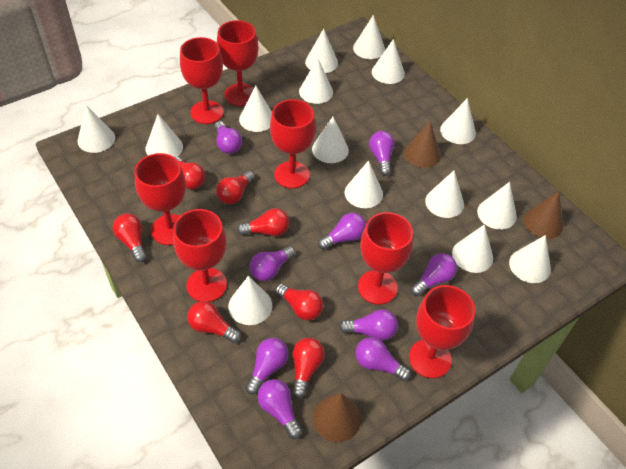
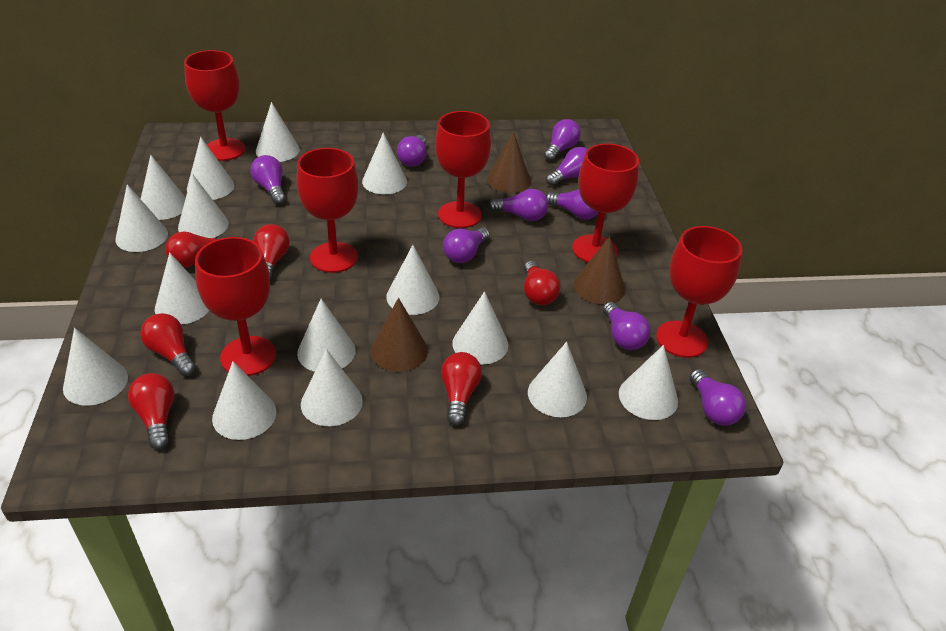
red goblet: 7 -> 6
red light bulb: 7 -> 6

